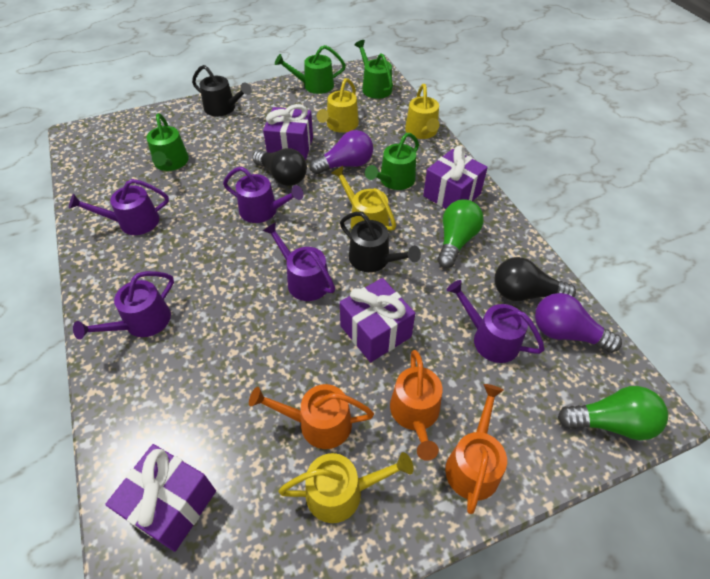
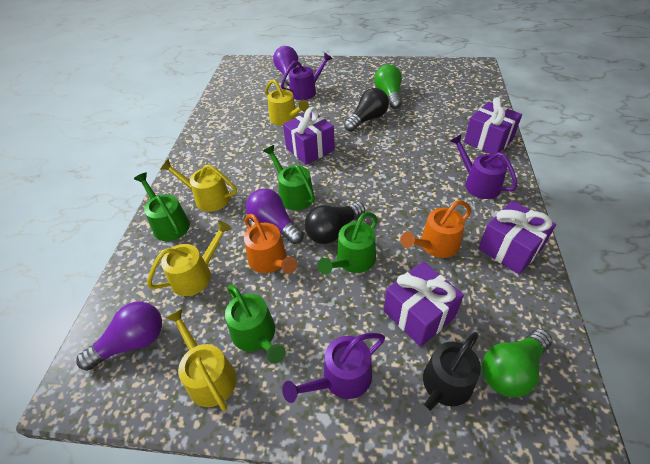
black watering can: 2 -> 1
orange watering can: 3 -> 2
purple light bulb: 2 -> 3
purple watering can: 5 -> 3

